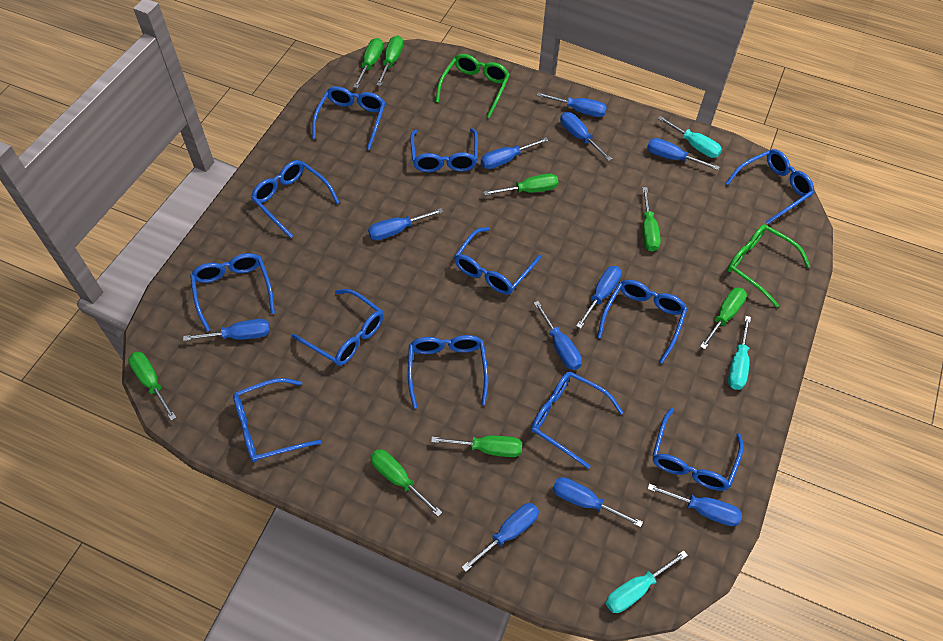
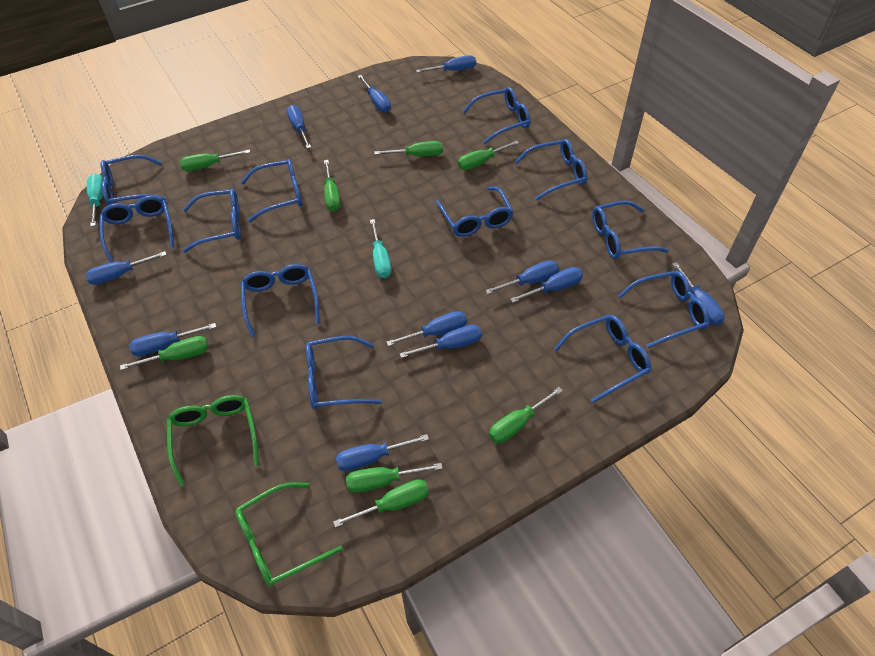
turquoise screwdriver: 3 -> 2

